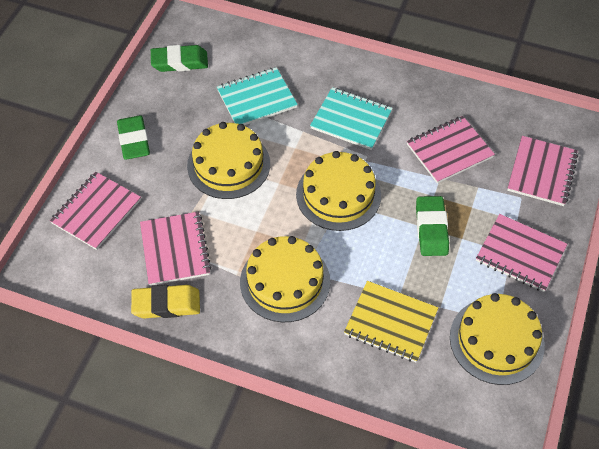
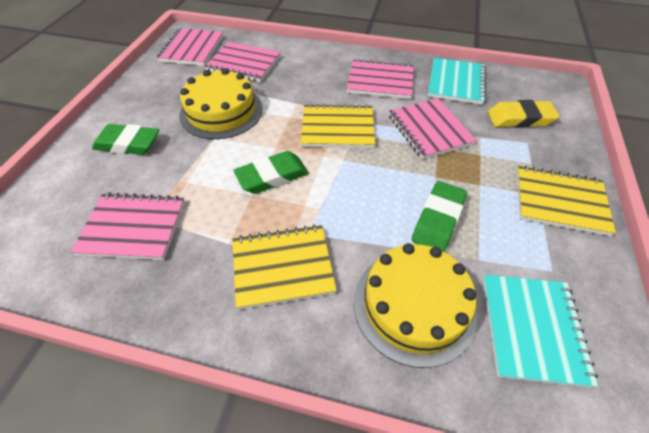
yellow cake: 4 -> 2
yellow notebook: 1 -> 3

